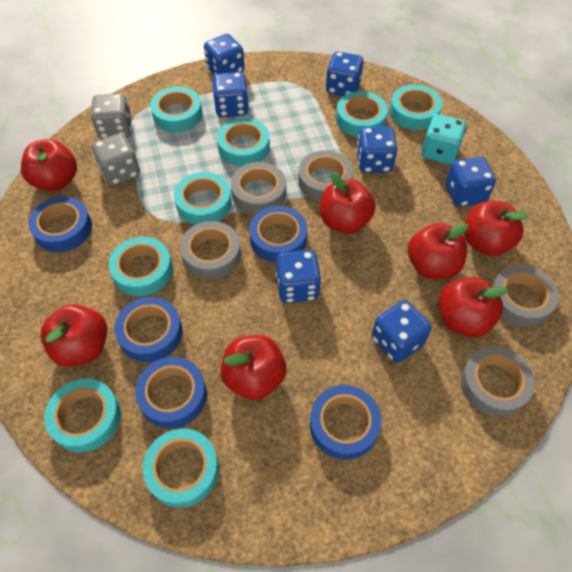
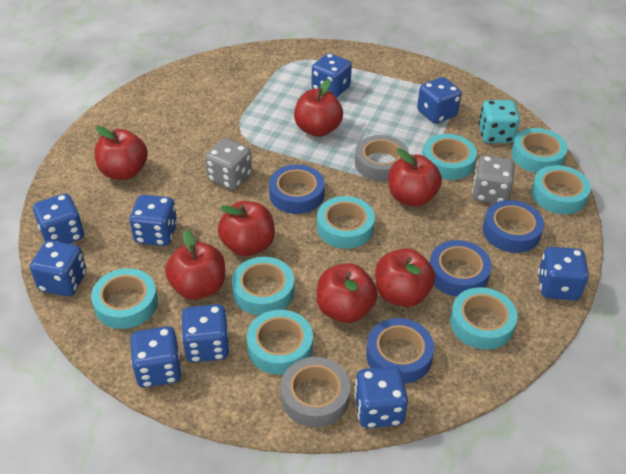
blue dice: 7 -> 9
blue tape: 5 -> 4
grey tape: 5 -> 2

